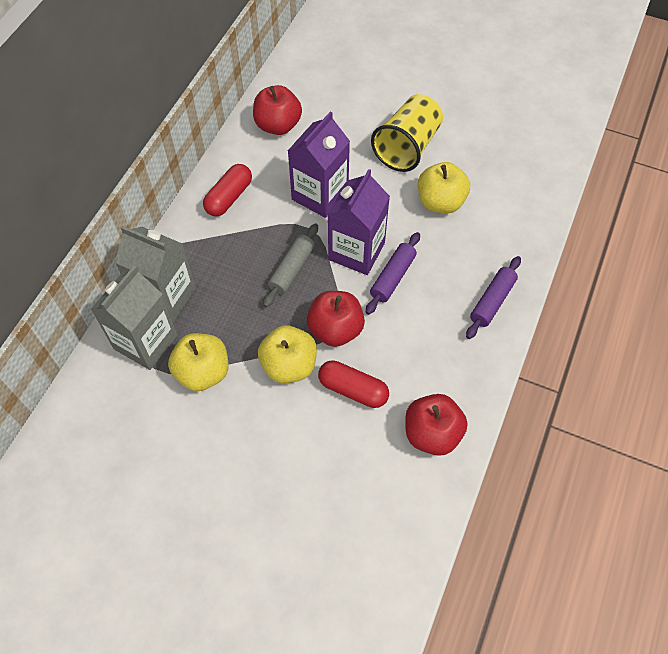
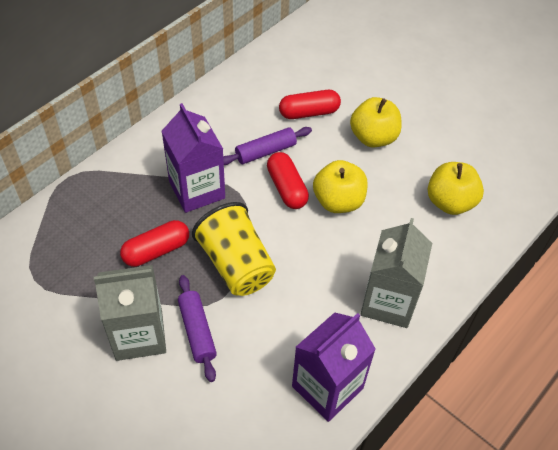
grey rolling pin: 1 -> 0
red apple: 3 -> 0
red capsule: 2 -> 3

